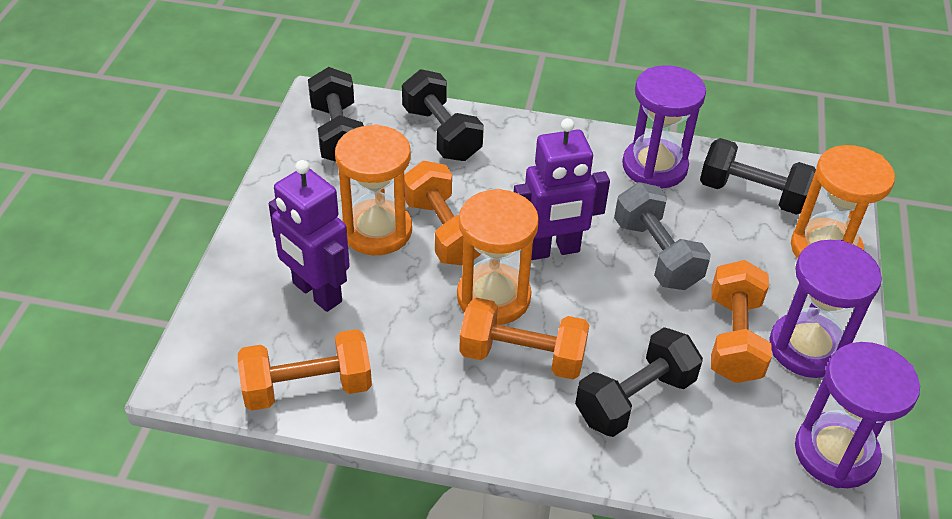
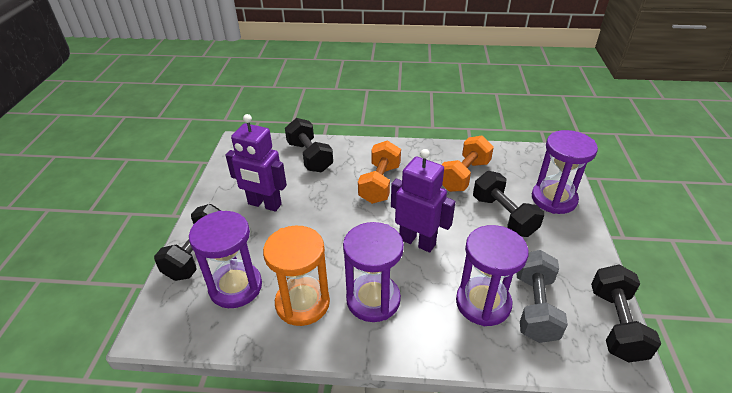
orange dumbbell: 4 -> 2
orange hourglass: 3 -> 1
purple hourglass: 3 -> 4

